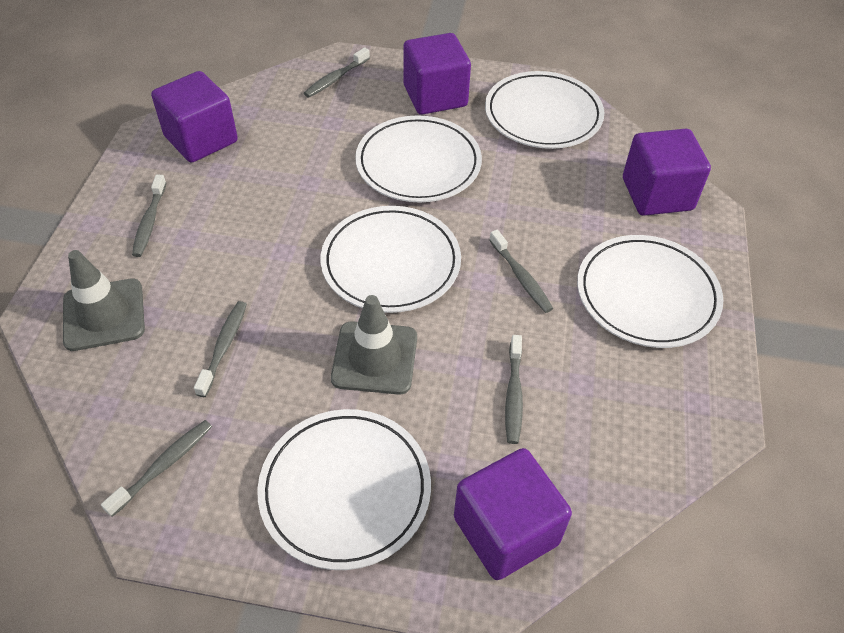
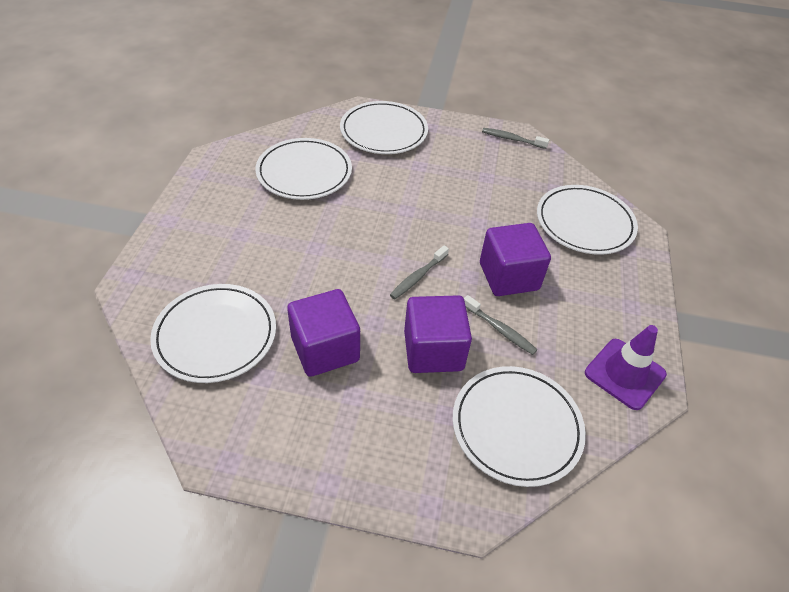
grey toothbrush: 6 -> 3
grey traffic cone: 2 -> 0
purple cube: 4 -> 3
purple traffic cone: 0 -> 1

